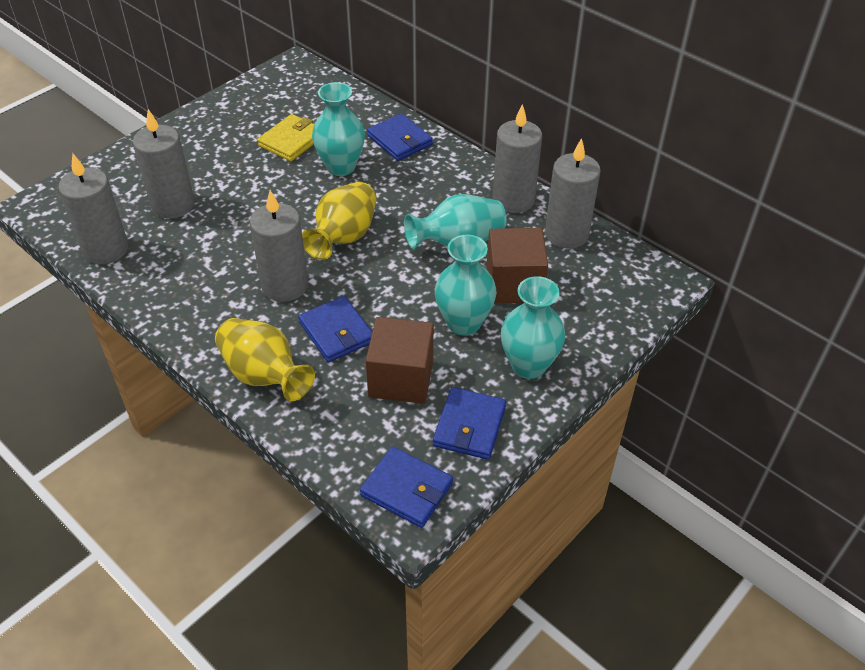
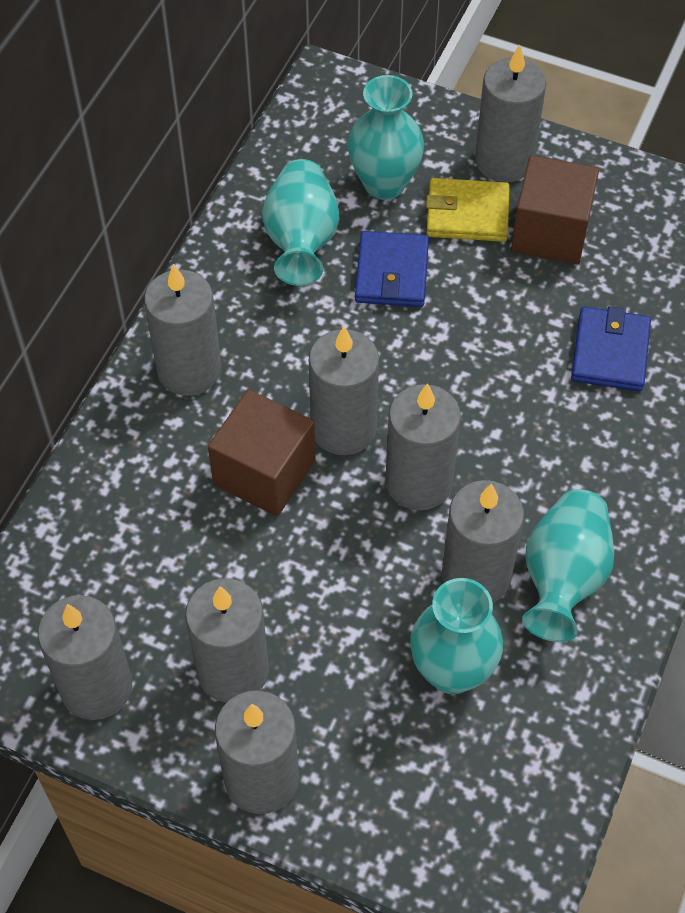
blue wallet: 4 -> 2
grey candle: 5 -> 8
yellow vase: 2 -> 0

